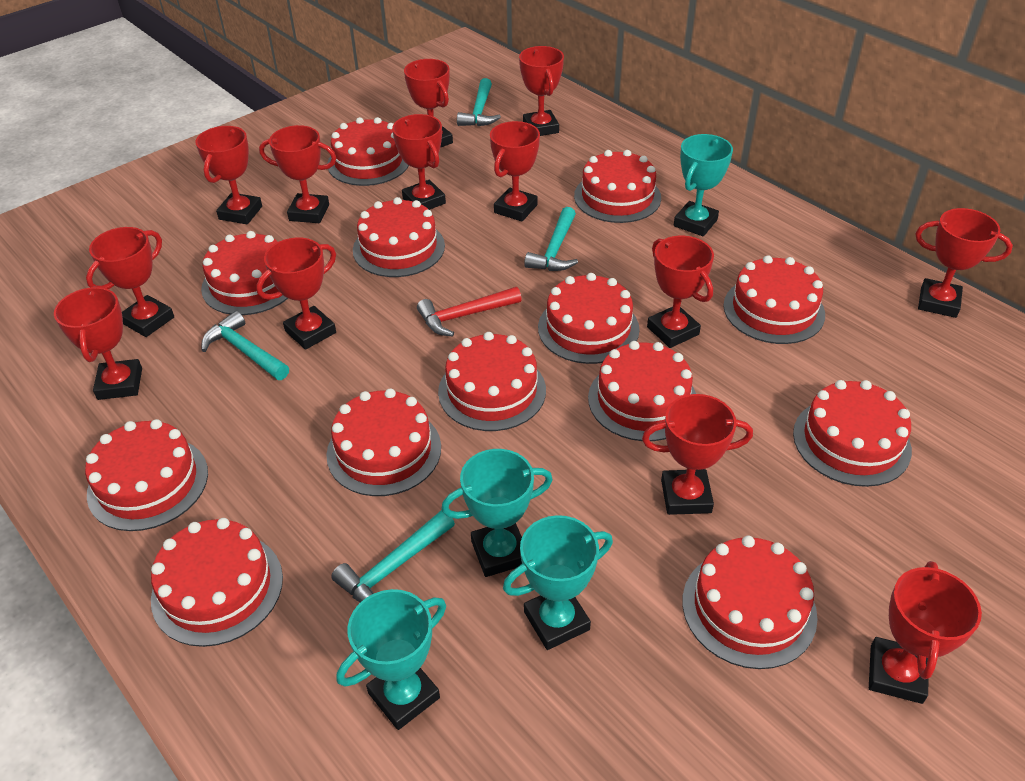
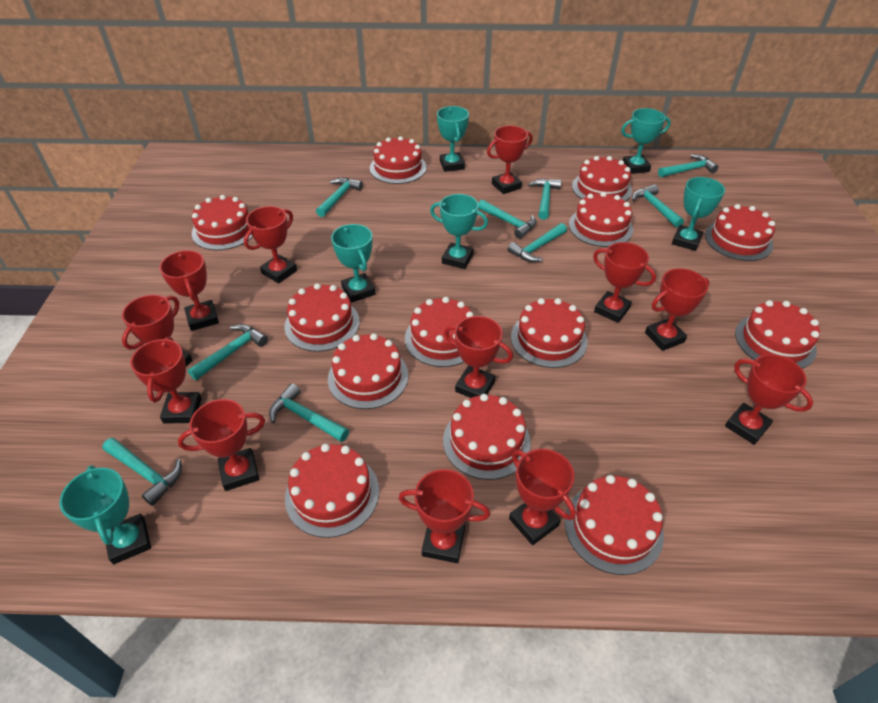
red hammer: 1 -> 0
red trophy: 13 -> 12
turquoise hammer: 4 -> 9
turquoise trophy: 4 -> 6

